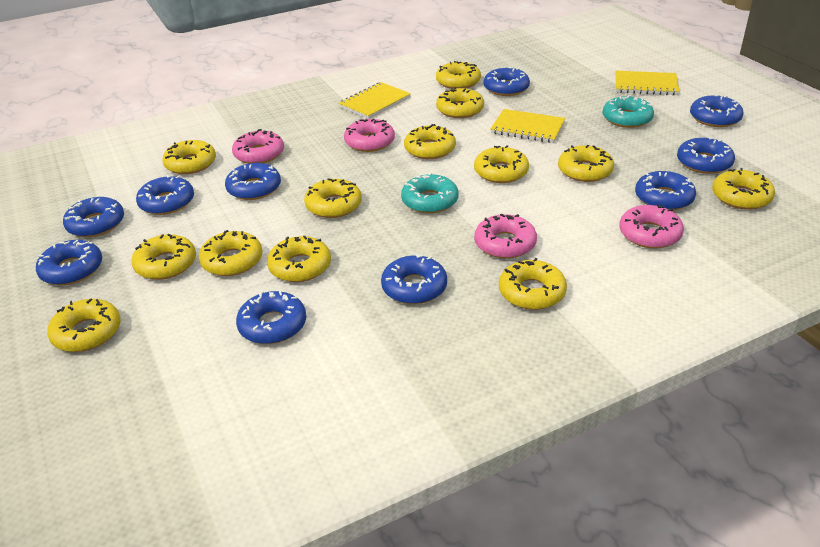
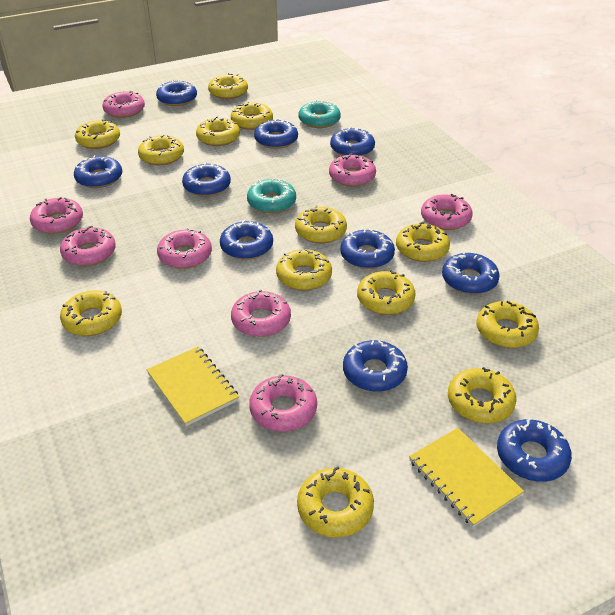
pink donut: 4 -> 8
yellow notebook: 3 -> 2

